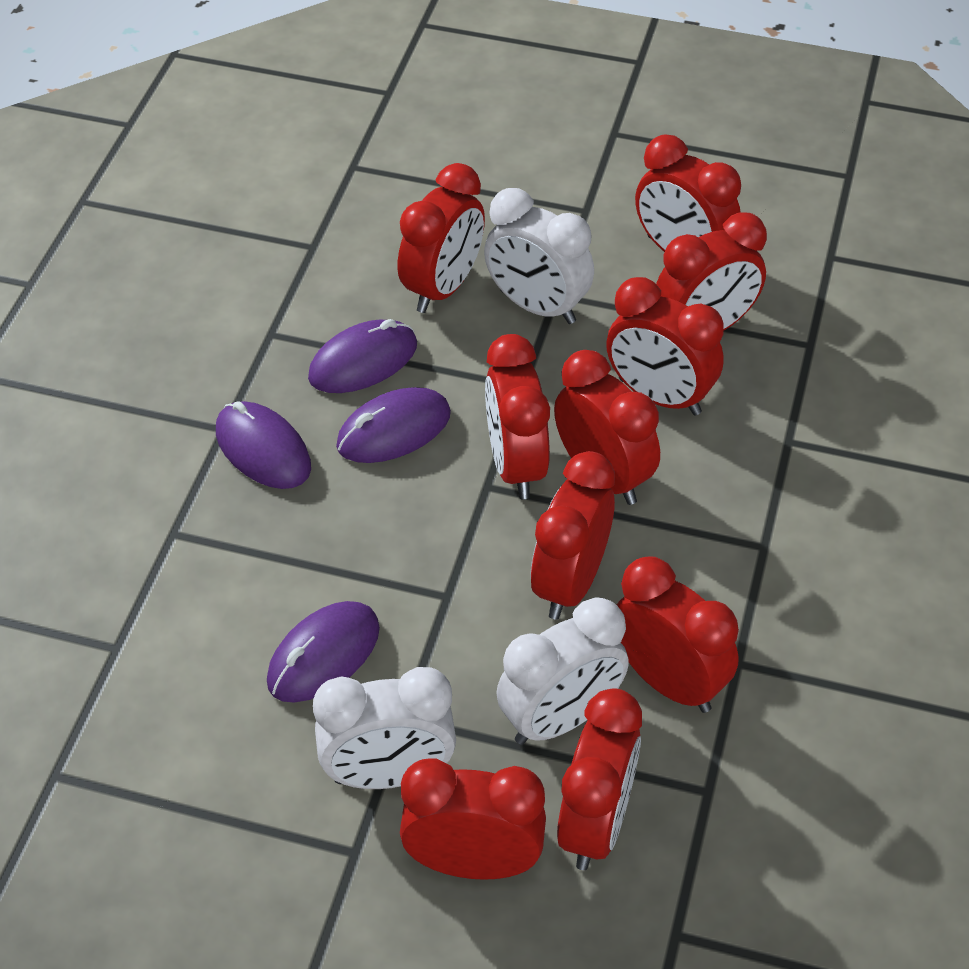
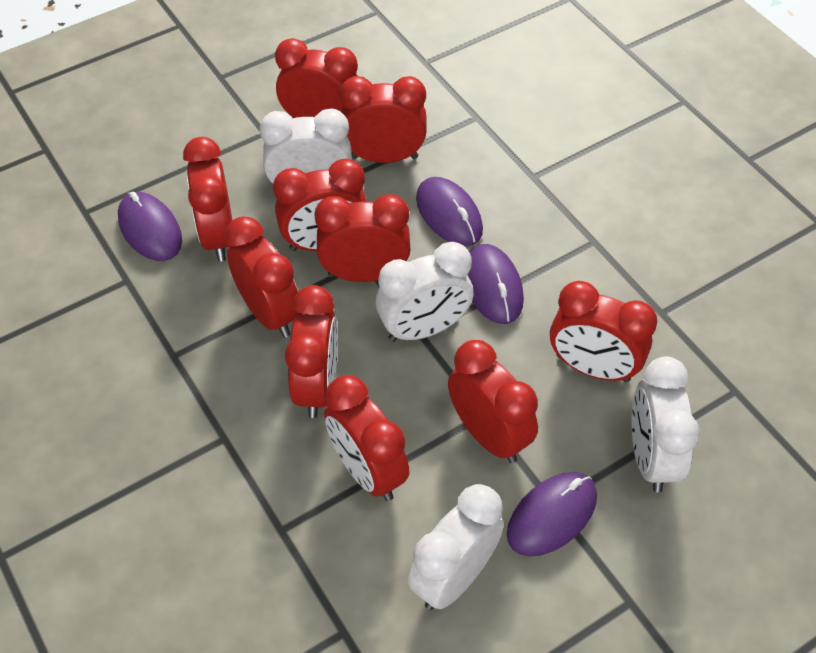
white clock: 3 -> 4

